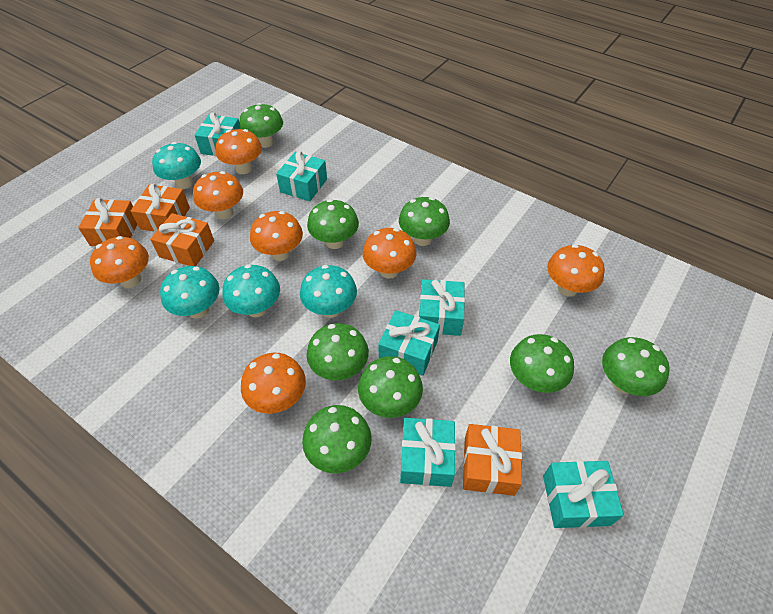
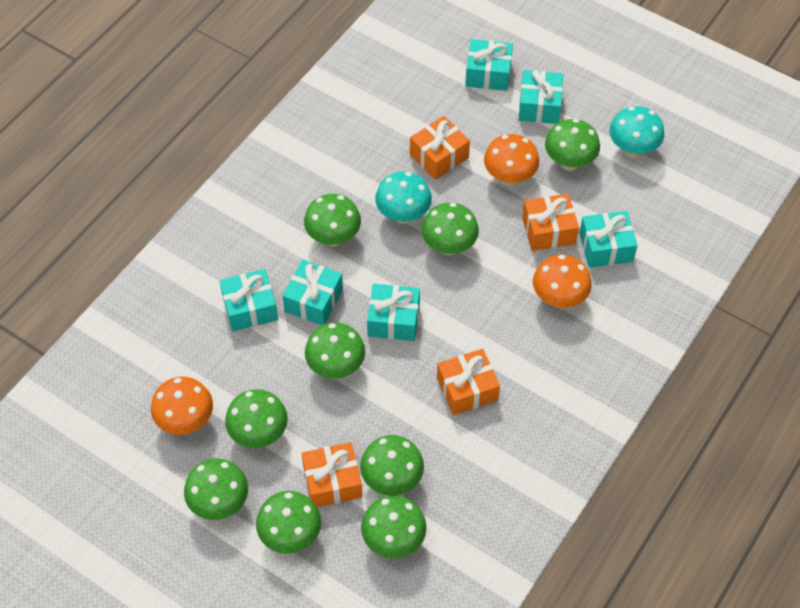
green mushroom: 8 -> 9
orange mushroom: 7 -> 3
turquoise mushroom: 4 -> 2

